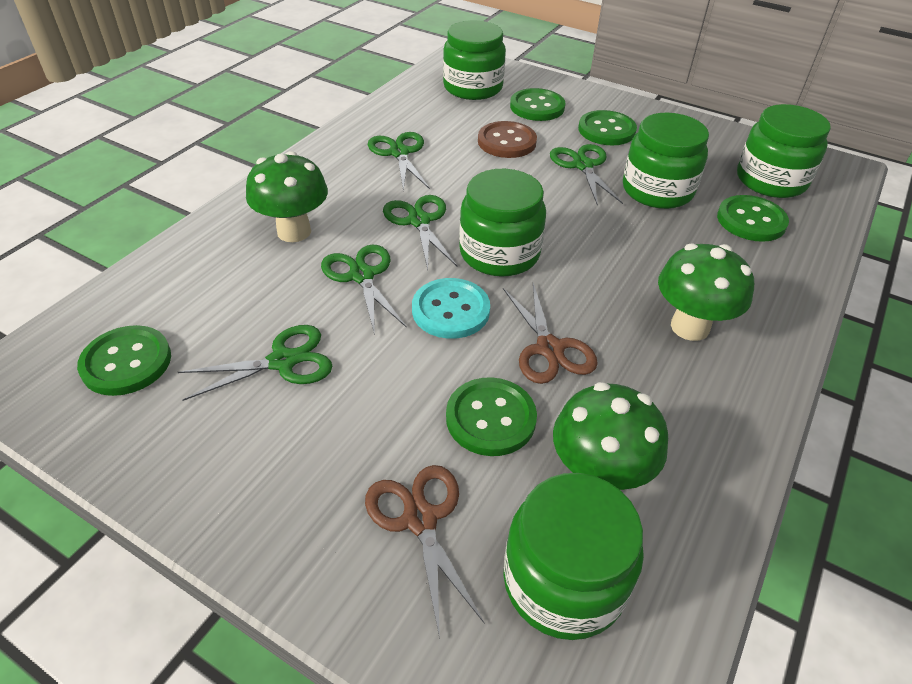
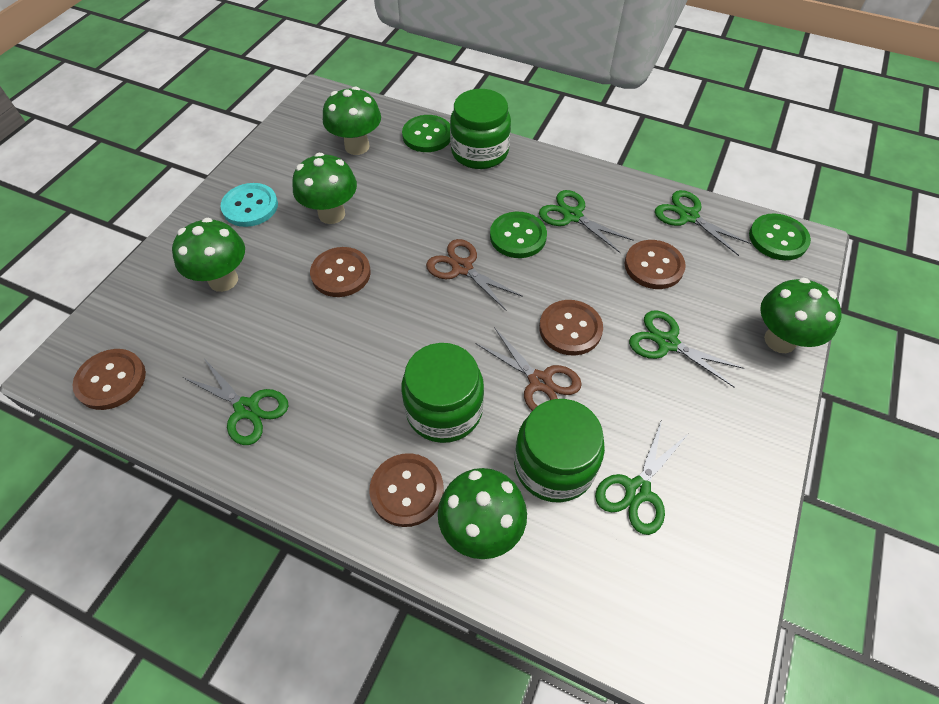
brown button: 1 -> 5
green button: 5 -> 3
green jar: 5 -> 3
green mushroom: 3 -> 5

